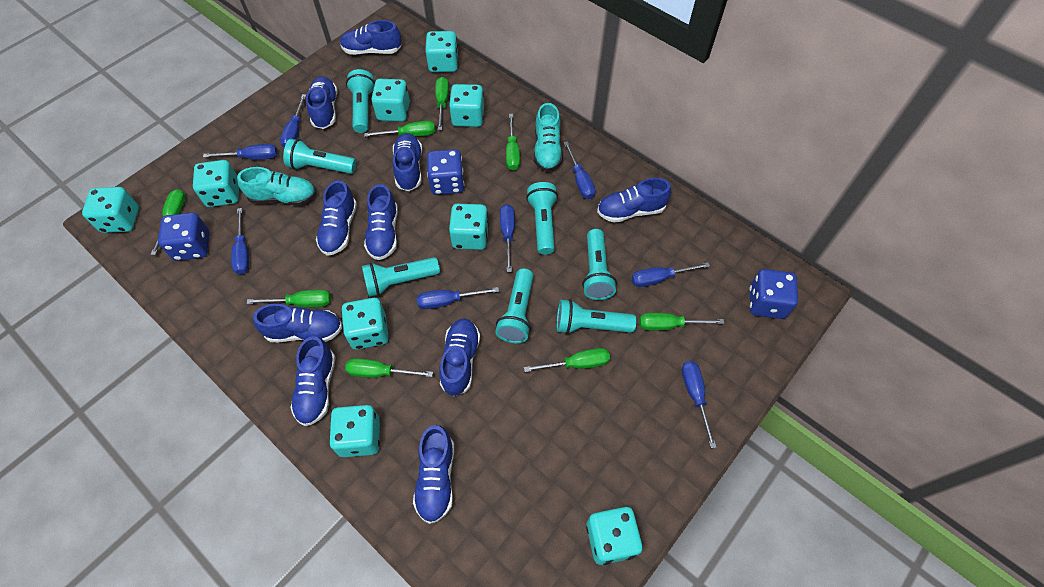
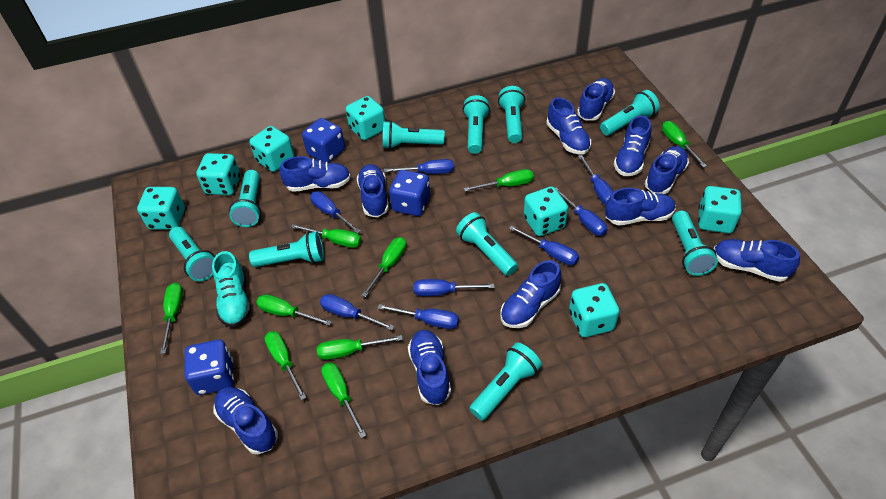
blue shoe: 10 -> 11
green screwdriver: 8 -> 9
turquoise dice: 9 -> 7
turquoise flashlight: 7 -> 10
turquoise shoe: 2 -> 1

